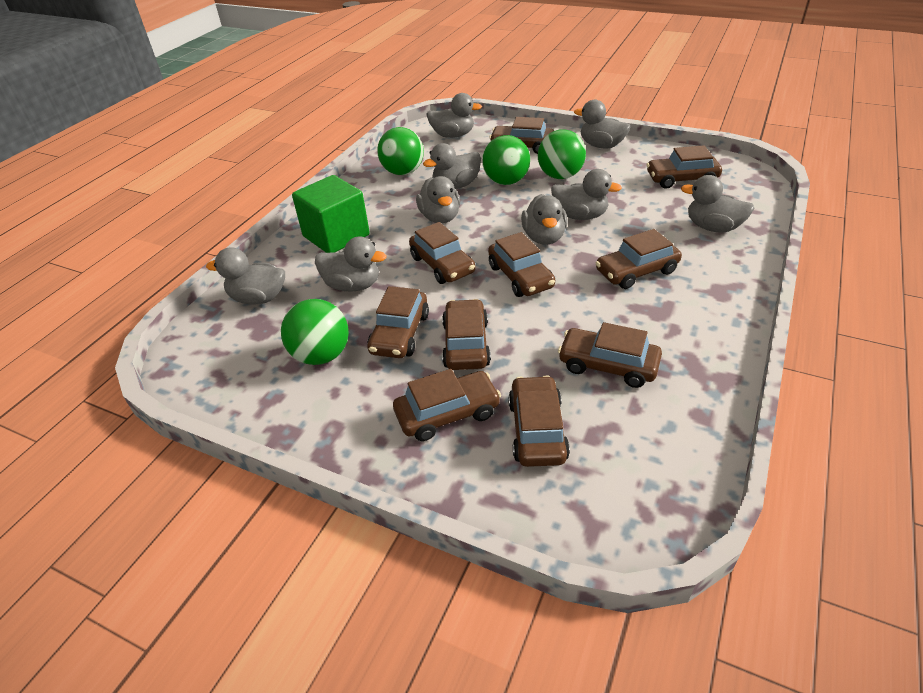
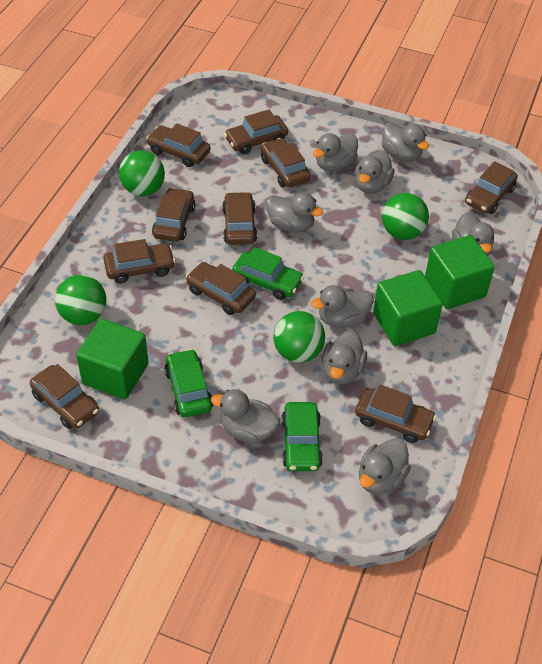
green car: 0 -> 3
green cube: 1 -> 3

